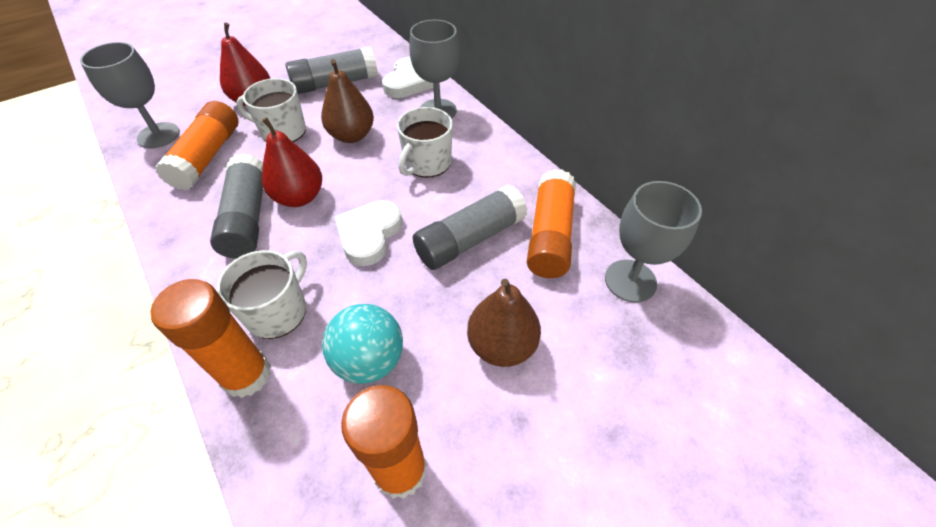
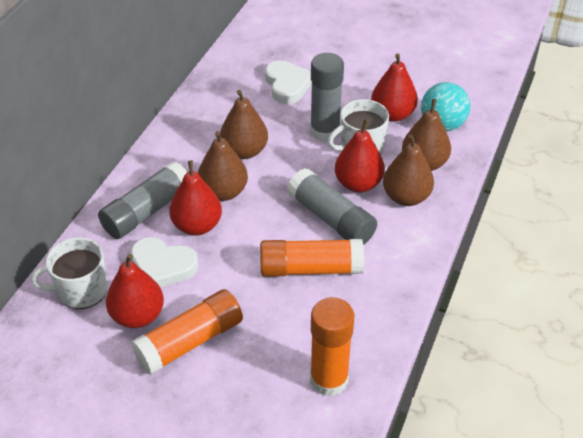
brown pear: 2 -> 4
grey goblet: 3 -> 0
orange glue stick: 4 -> 3
red pear: 2 -> 4
white mug: 3 -> 2

